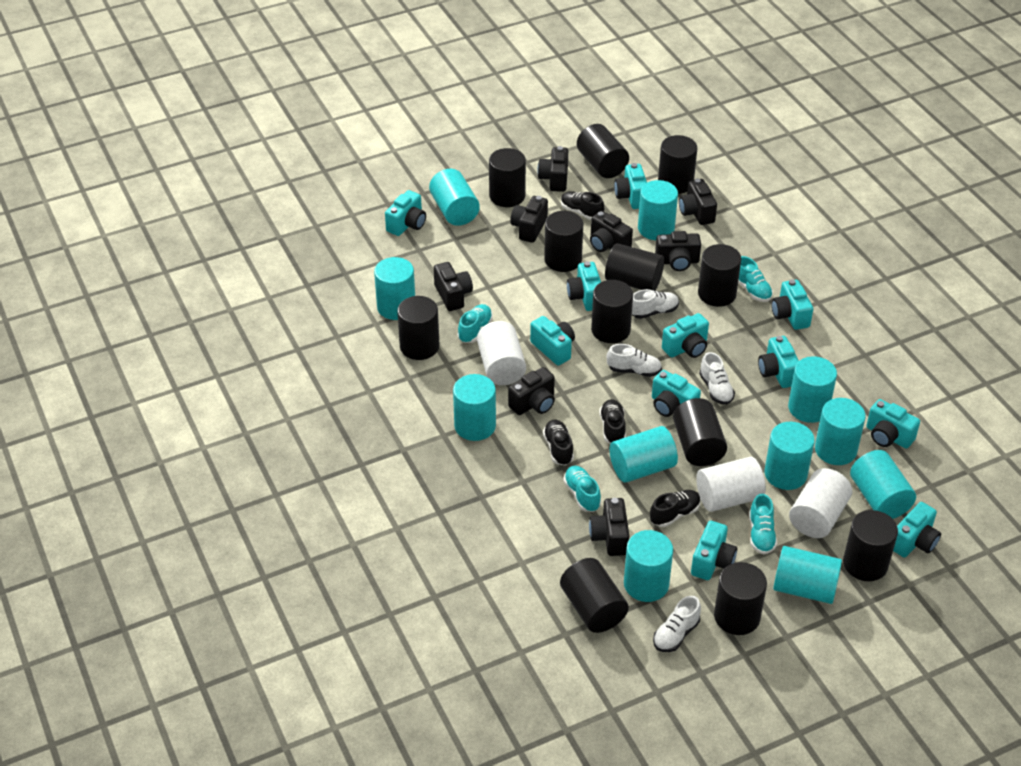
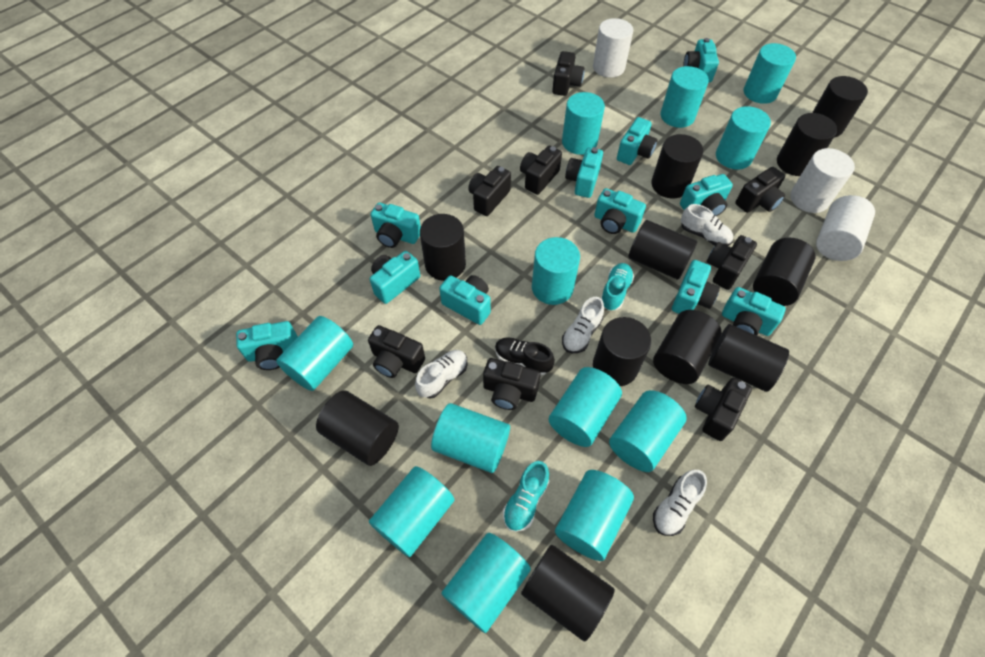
black cylinder: 12 -> 11
black shoe: 4 -> 1
turquoise cylinder: 11 -> 12
turquoise shoe: 4 -> 2

